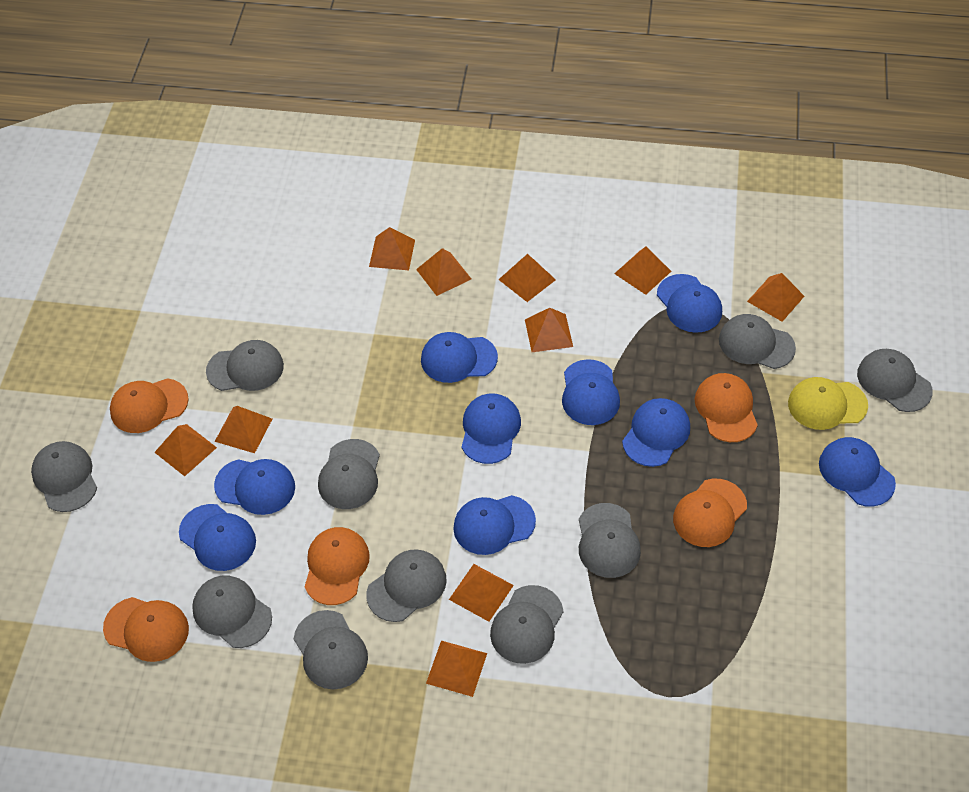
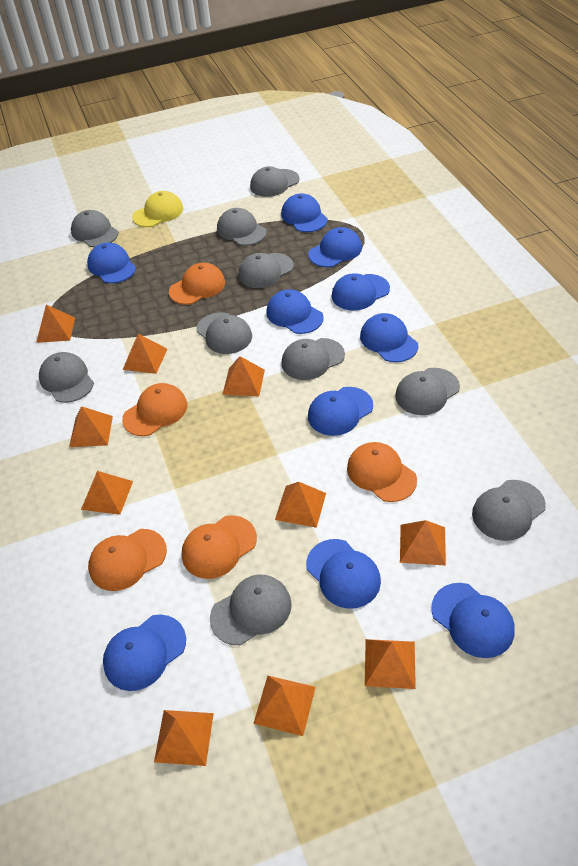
blue cap: 9 -> 10

